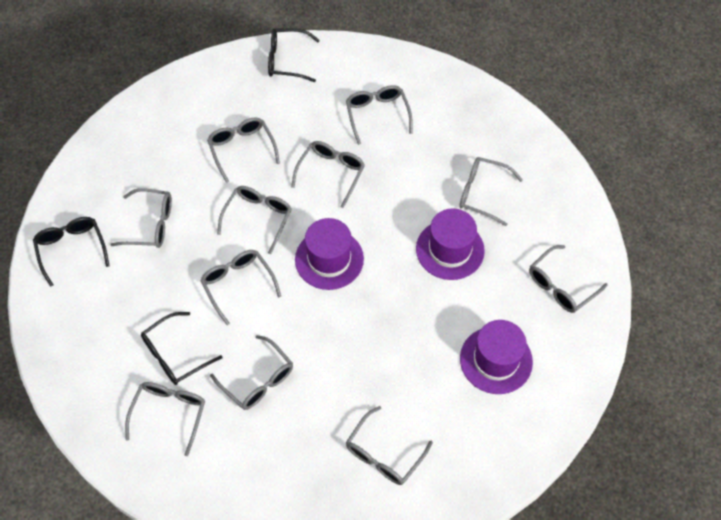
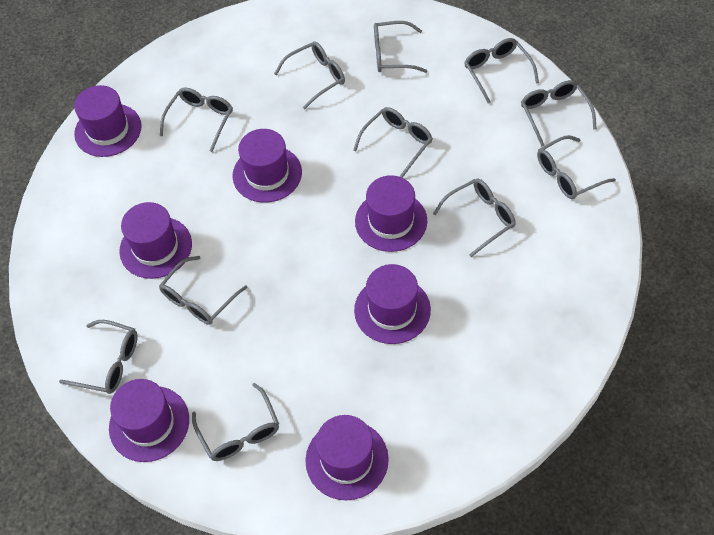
black glasses: 3 -> 0
purple hat: 3 -> 7

